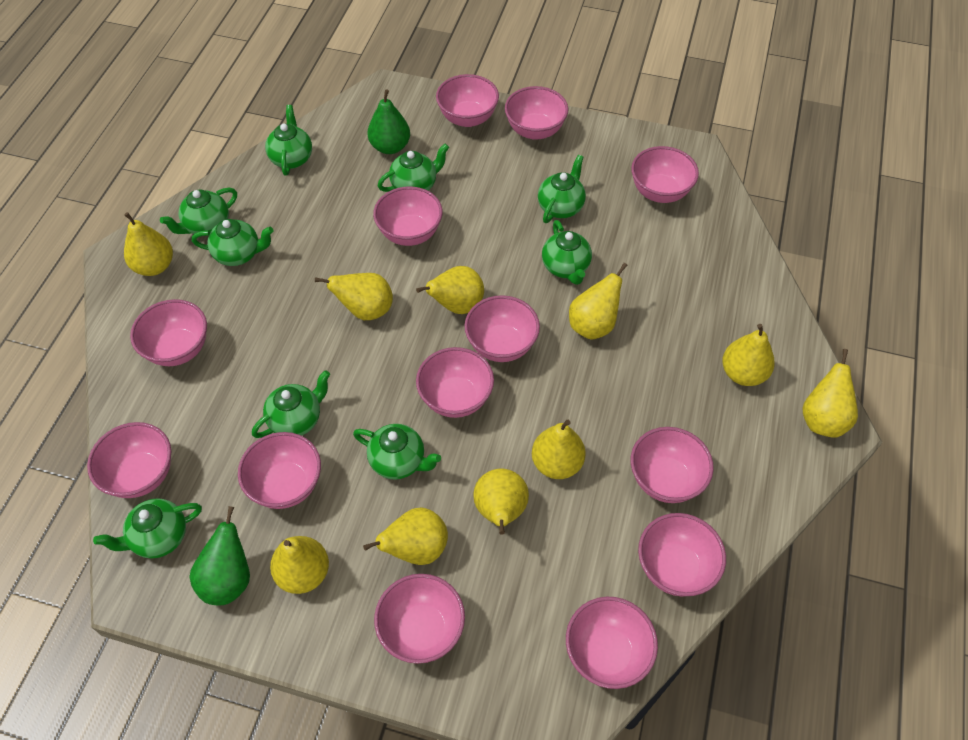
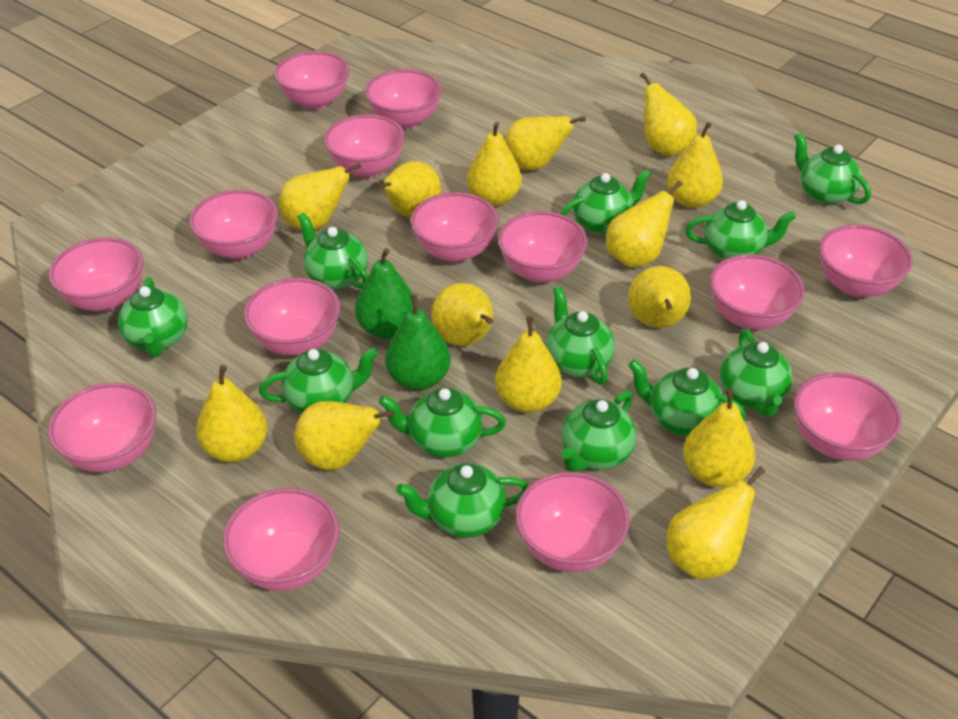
green teapot: 9 -> 12
pink bowl: 13 -> 14
yellow pear: 10 -> 14

